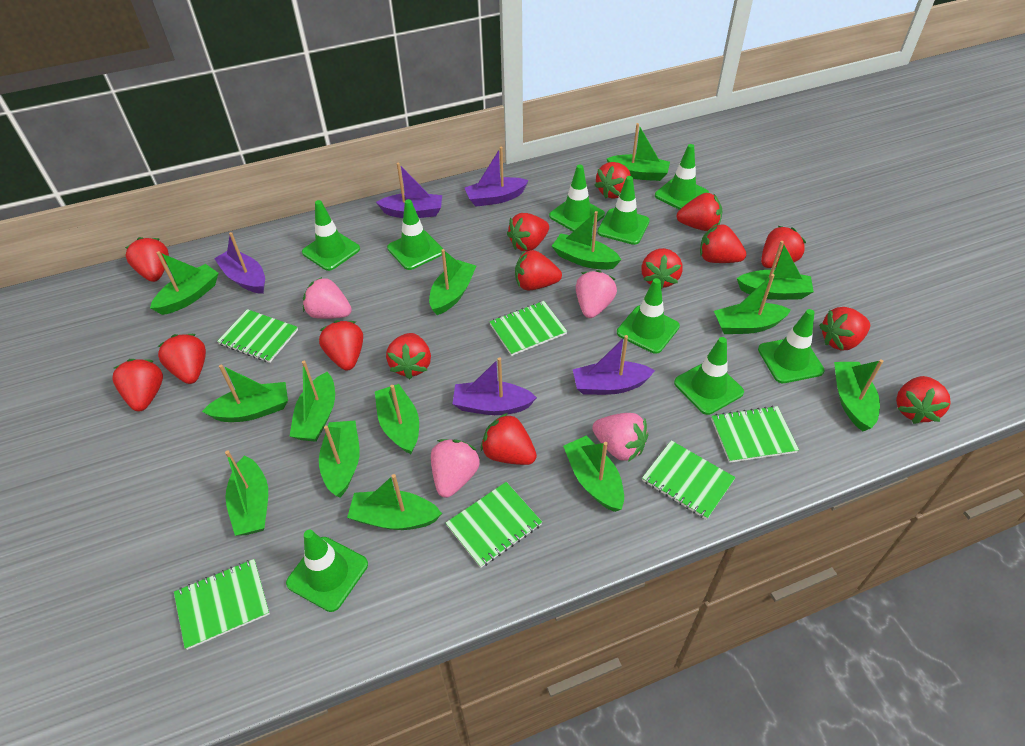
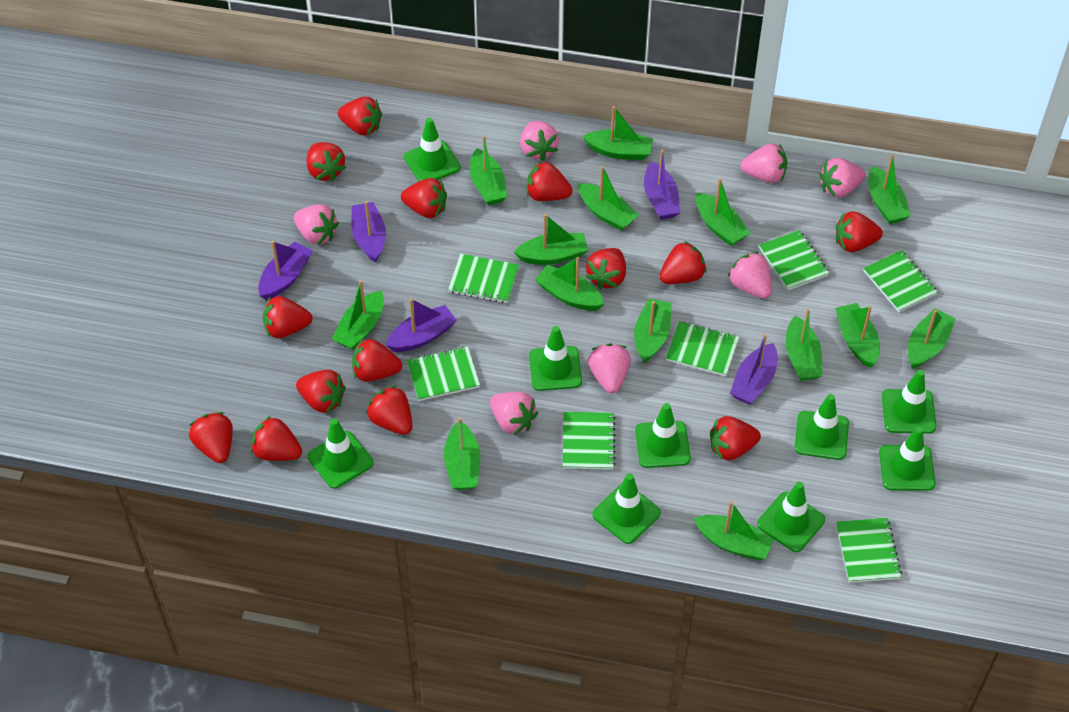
green notebook: 6 -> 7
pink strawberry: 4 -> 7
red strawberry: 15 -> 14

